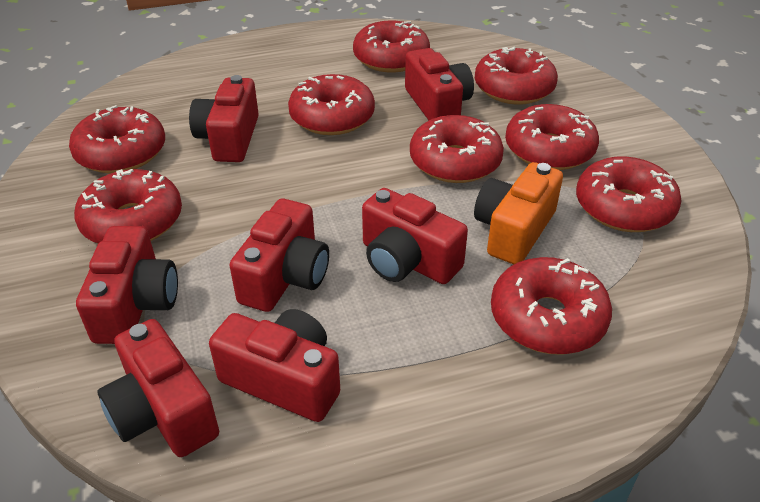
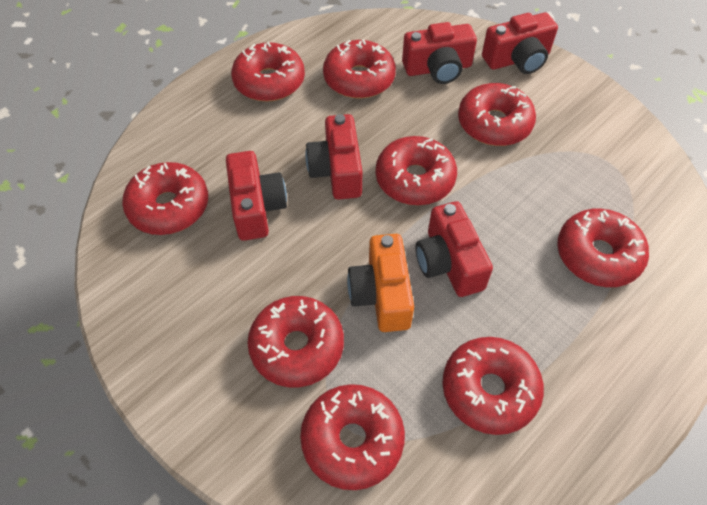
red camera: 7 -> 5

